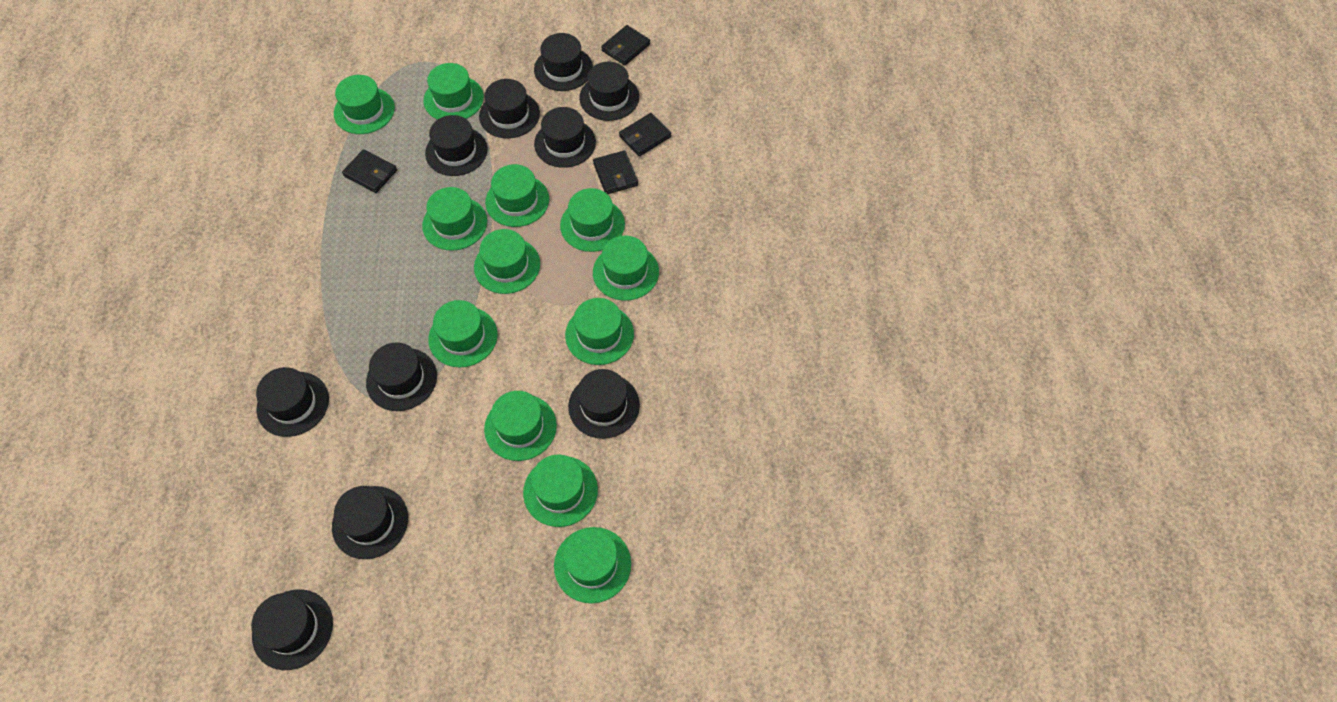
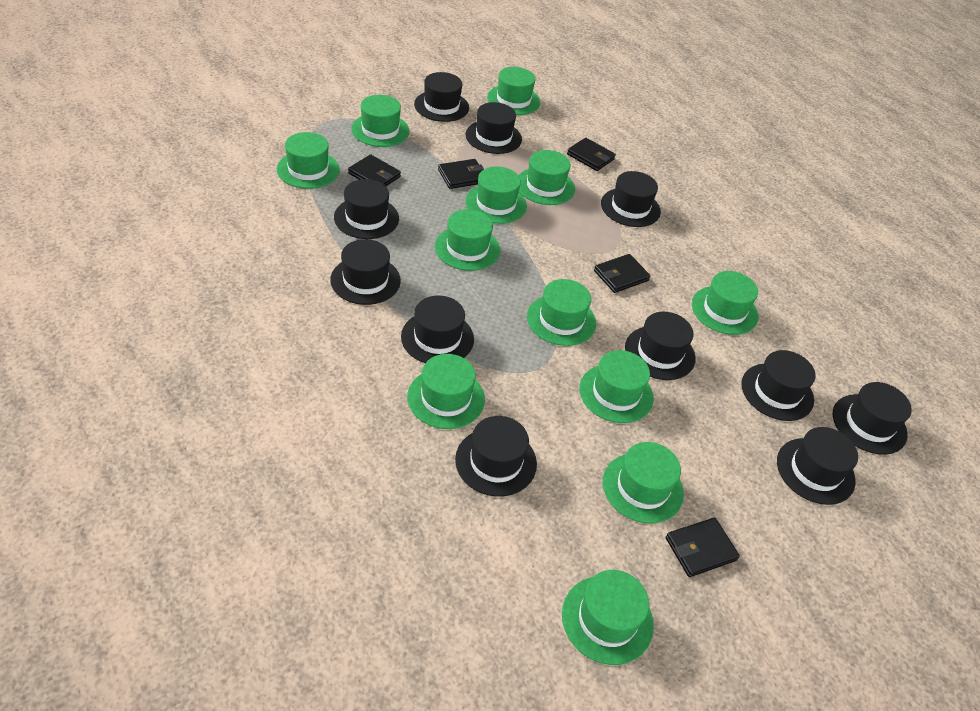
black hat: 10 -> 11
black wallet: 4 -> 5

